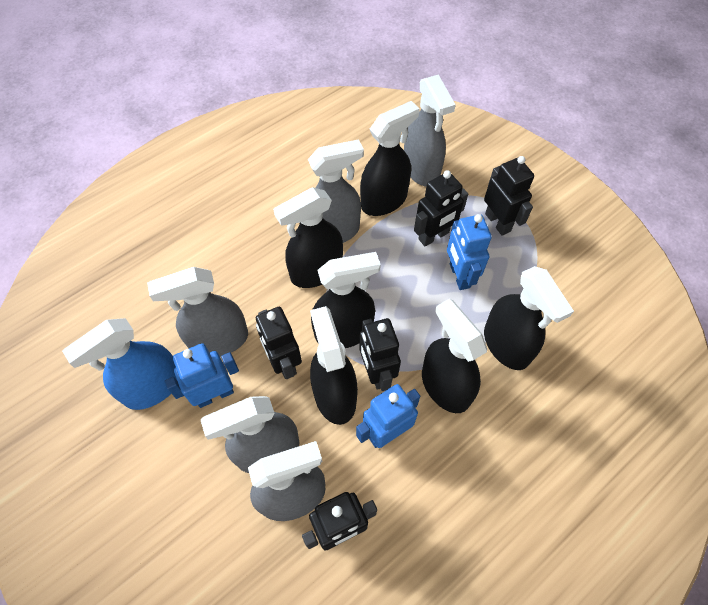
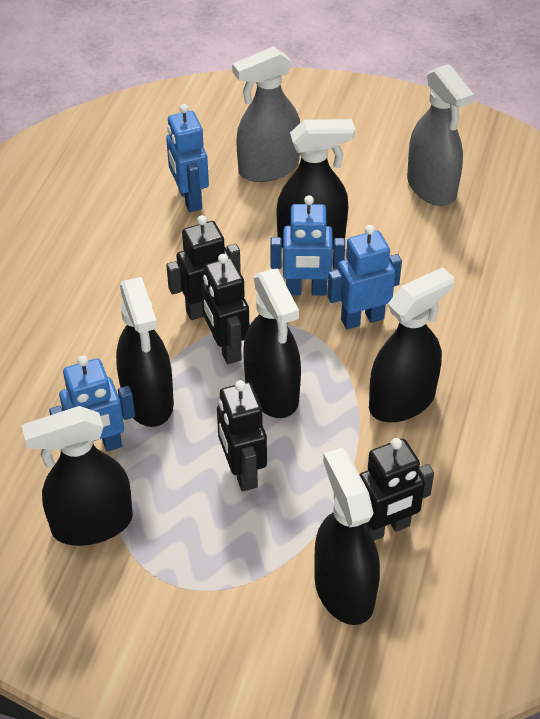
black robot: 5 -> 4
blue robot: 3 -> 4
blue spray bottle: 1 -> 0
grey spray bottle: 5 -> 2

